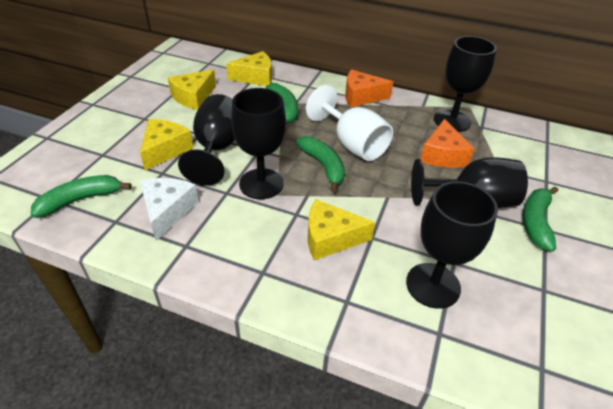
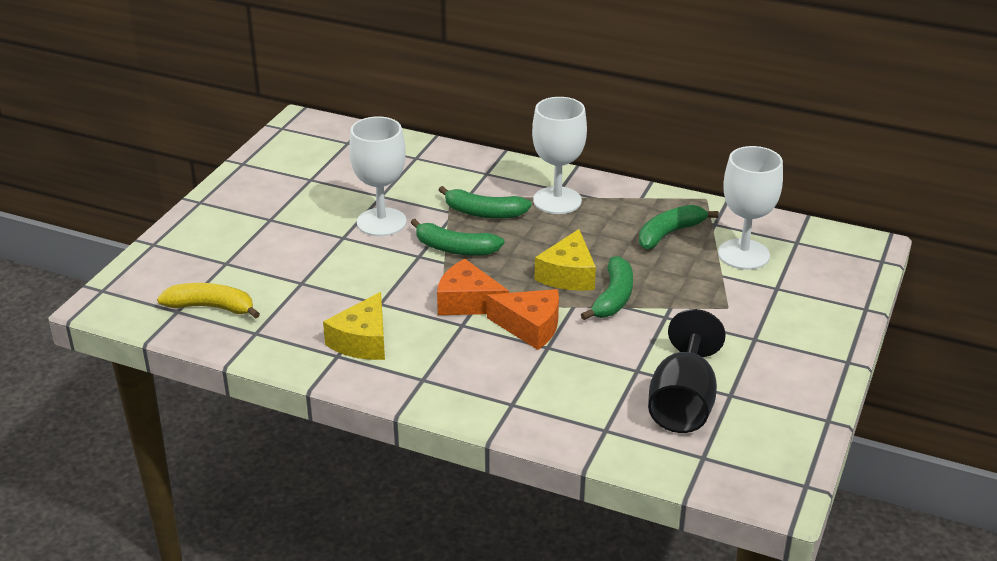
black goblet: 5 -> 1
white cheese: 1 -> 0
white goblet: 1 -> 3
yellow banana: 0 -> 1
yellow cheese: 4 -> 2

